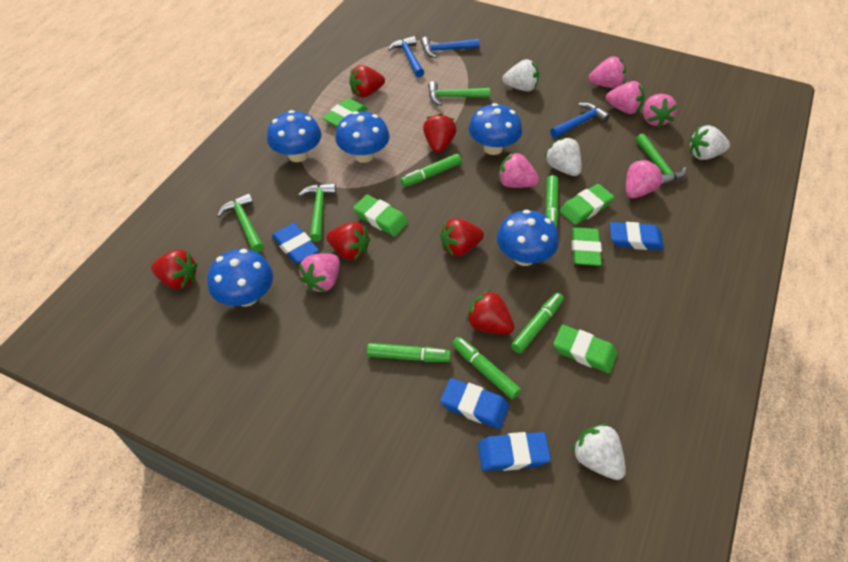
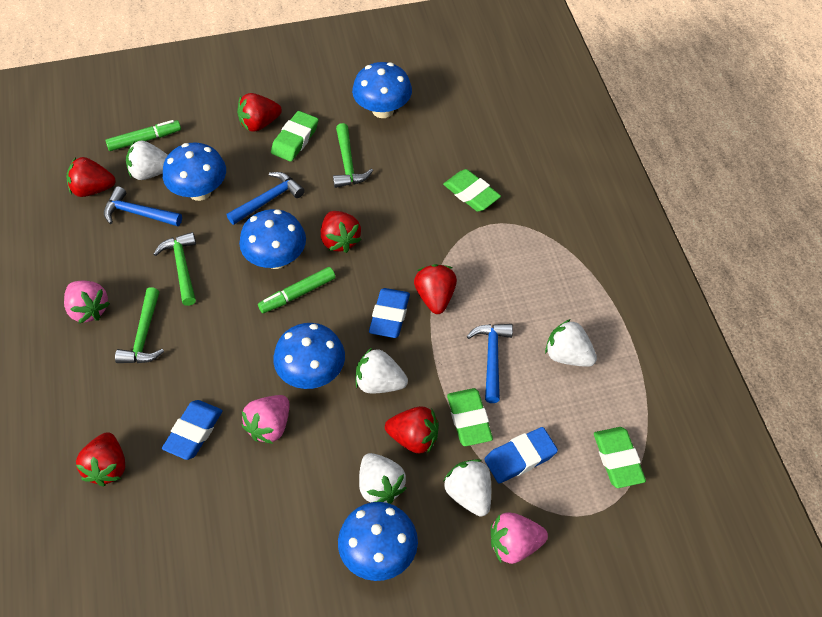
blue eraser: 4 -> 3
green eraser: 5 -> 4
green hammer: 4 -> 3
green marker: 5 -> 2
pink strawberry: 6 -> 3
white strawberry: 4 -> 5

